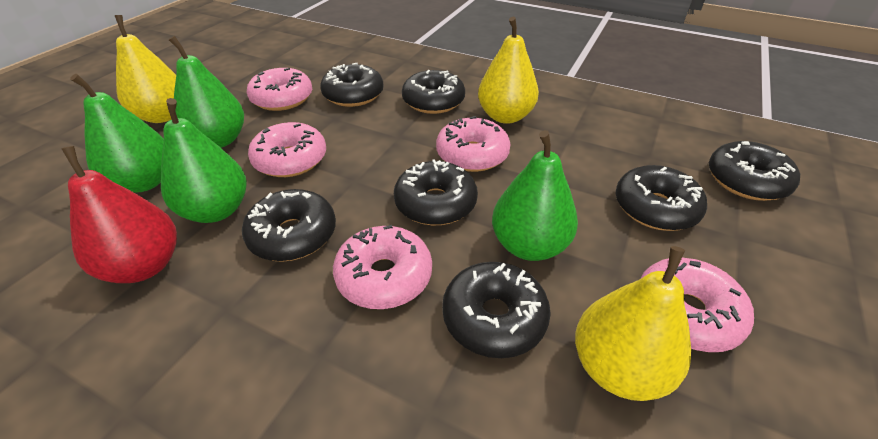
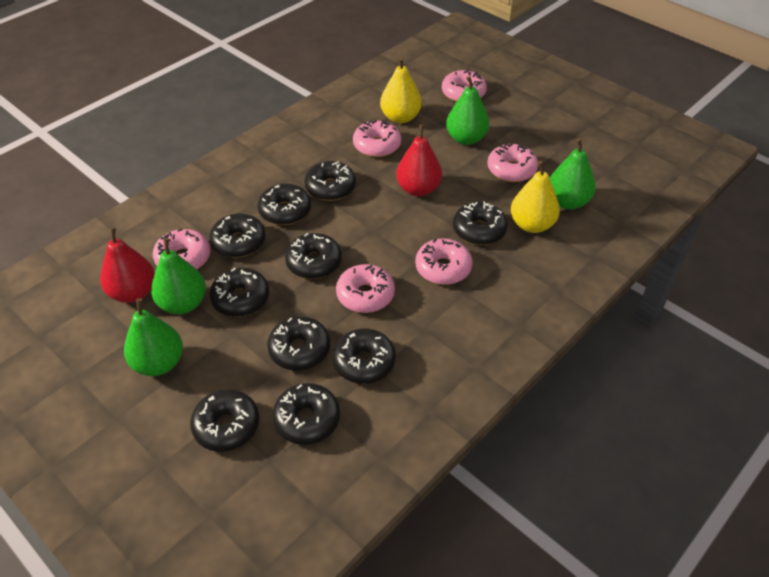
black donut: 7 -> 10
pink donut: 5 -> 6
red pear: 1 -> 2
yellow pear: 3 -> 2

